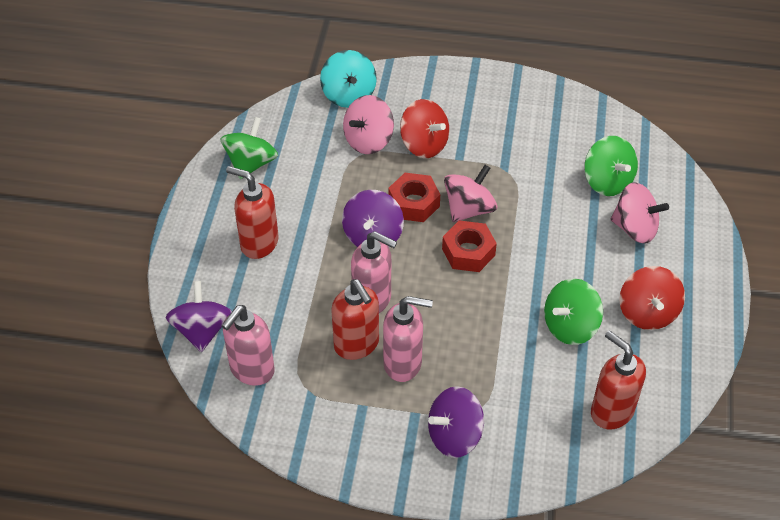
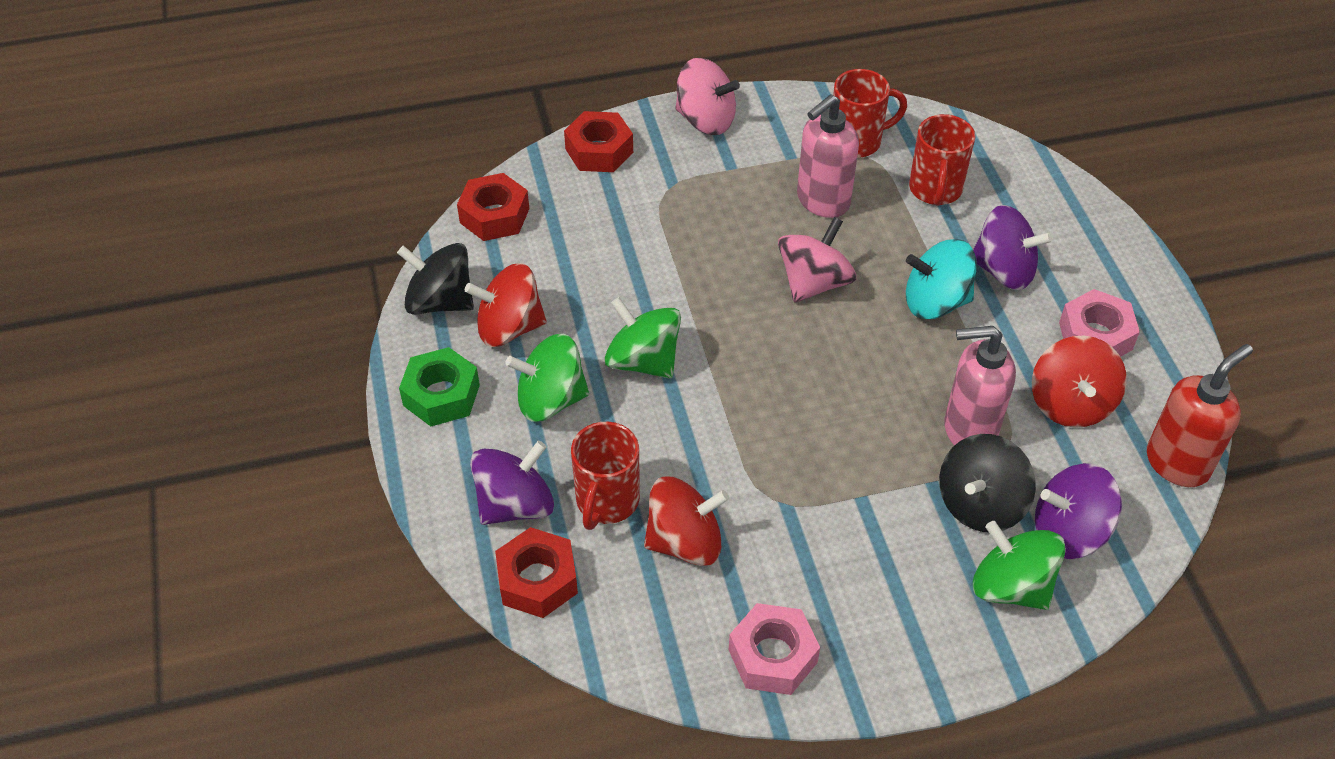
black spinning top: 0 -> 2
green nut: 0 -> 1
pink nut: 0 -> 2
pink soap dispenser: 3 -> 2
pink spinning top: 3 -> 2
red mug: 0 -> 3
red nut: 2 -> 3
red soap dispenser: 3 -> 1
red spinning top: 2 -> 3

